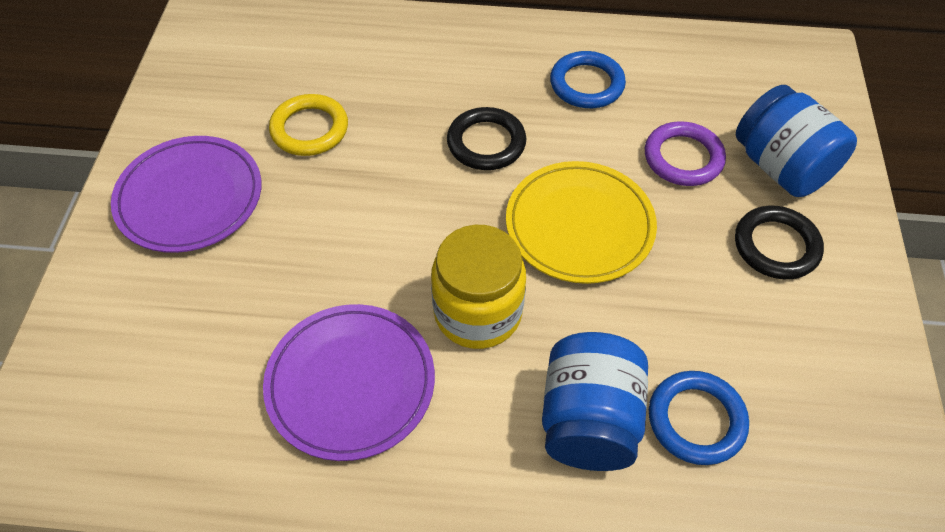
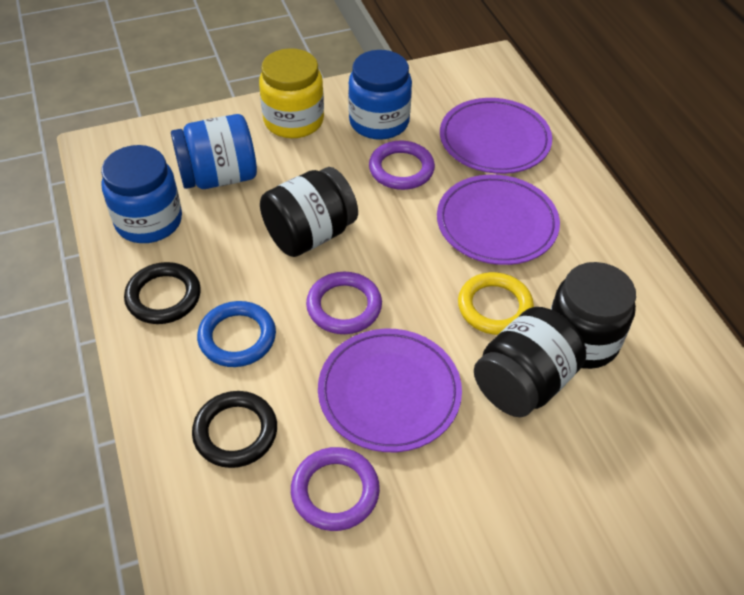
black jar: 0 -> 3
blue jar: 2 -> 3
blue ring: 2 -> 1
purple plate: 2 -> 3
purple ring: 1 -> 3
yellow plate: 1 -> 0

